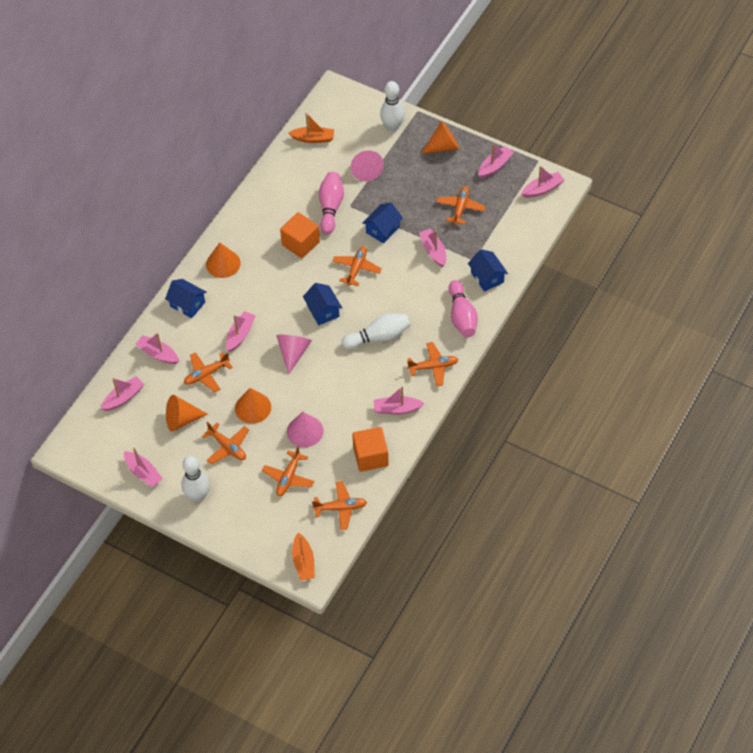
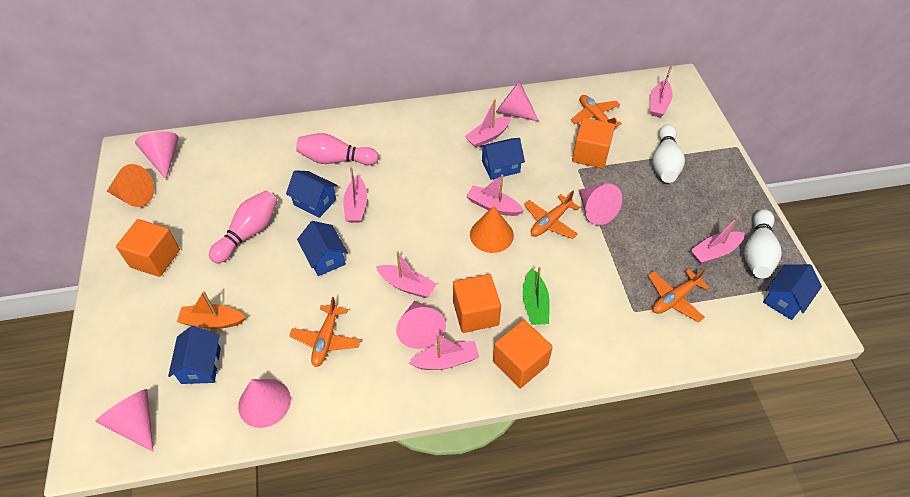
blue house: 4 -> 5
green boat: 0 -> 1
orange boat: 2 -> 1
orange cone: 4 -> 2
orange cube: 2 -> 4
orange plane: 7 -> 4
pink boat: 8 -> 7
pink cone: 3 -> 6
white bowling pin: 3 -> 2

